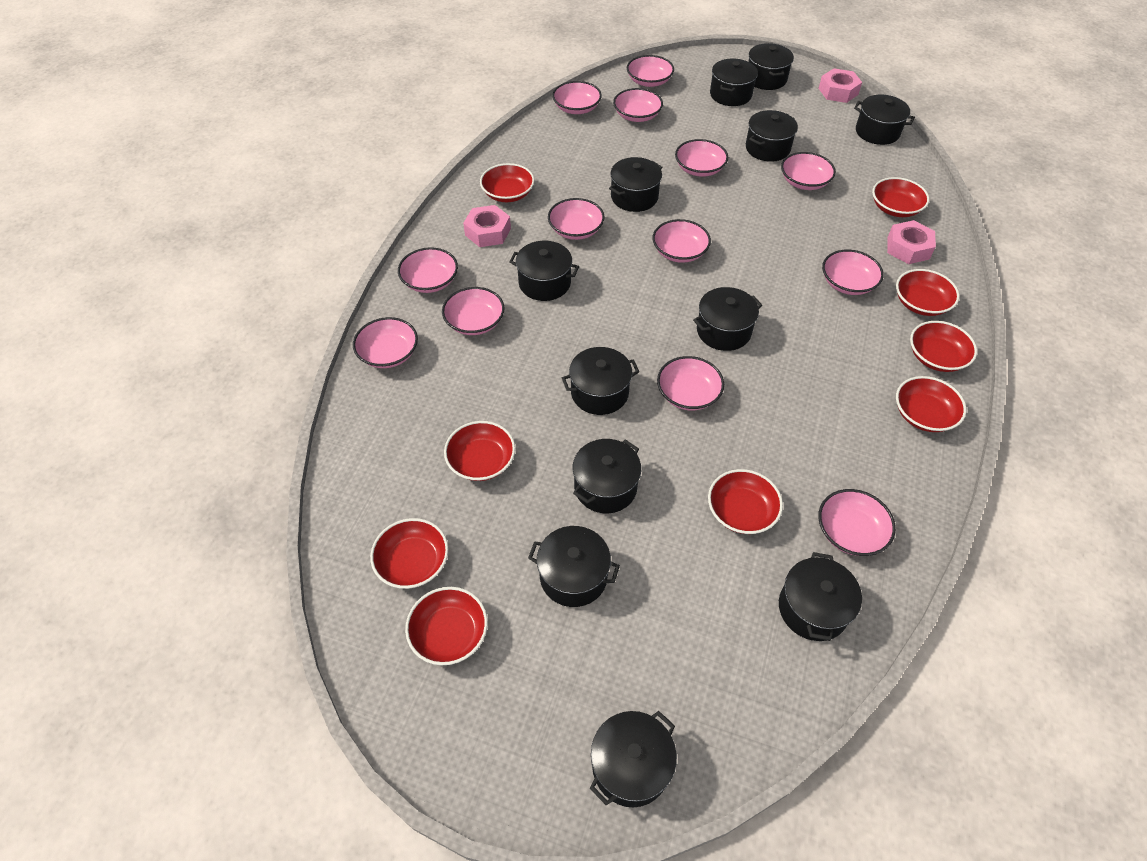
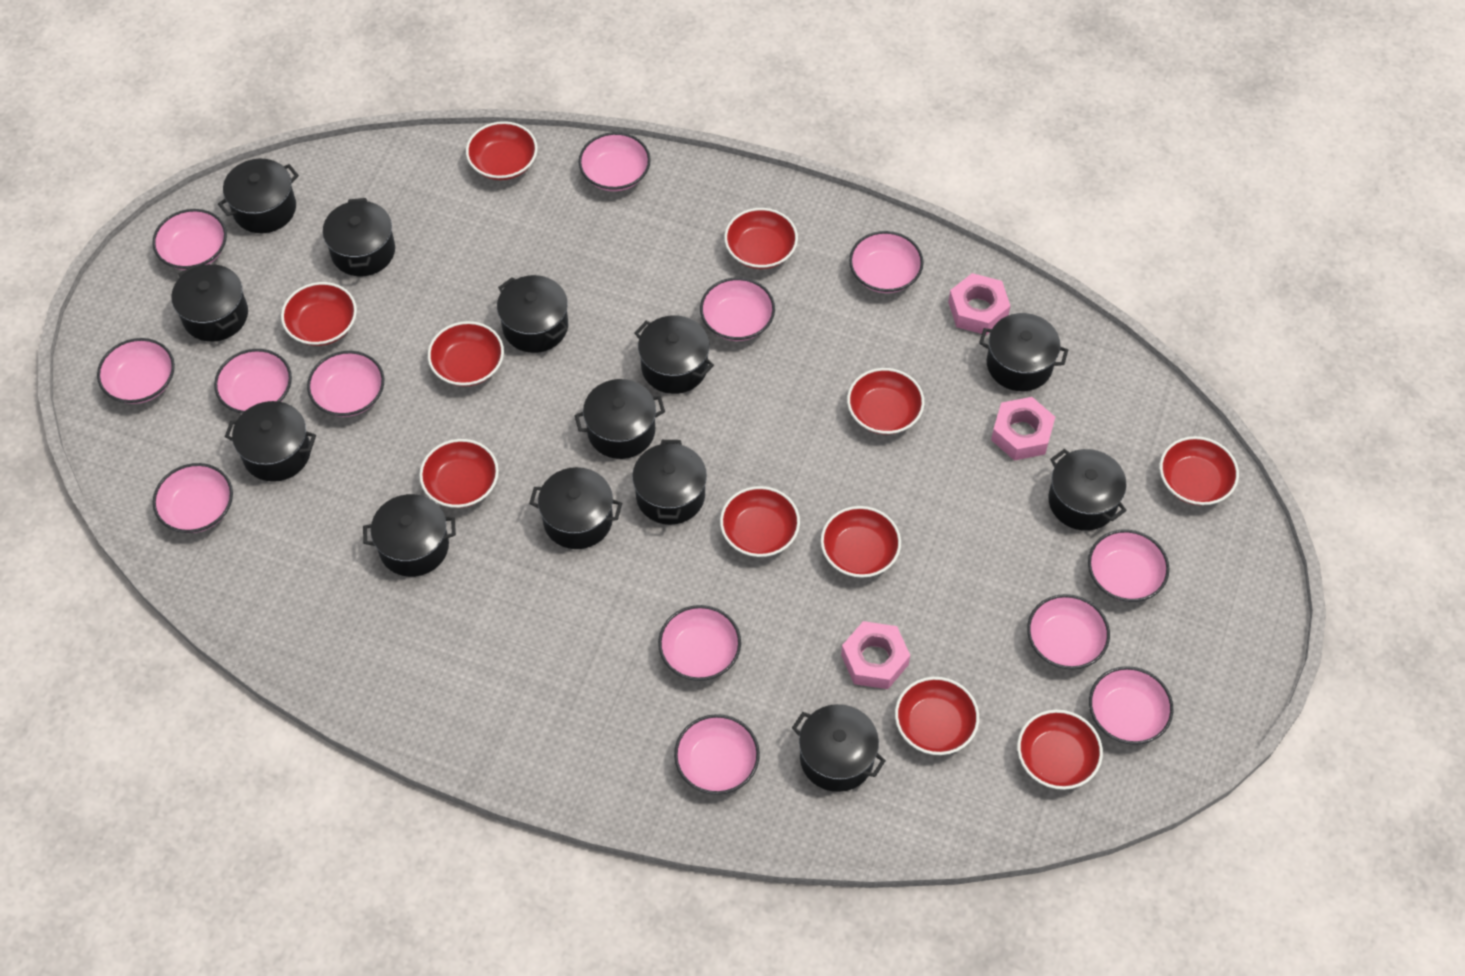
black pot: 12 -> 13
red bowl: 9 -> 11

